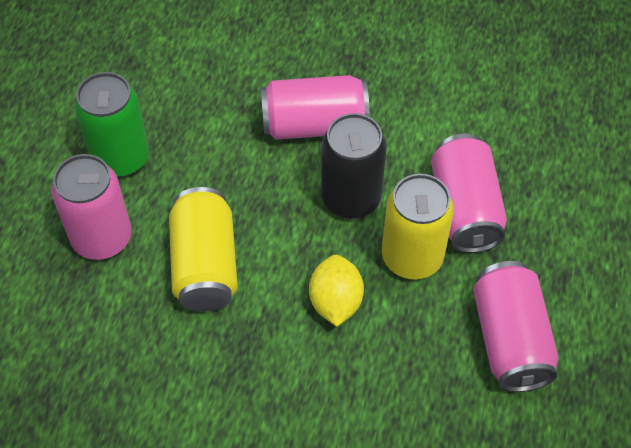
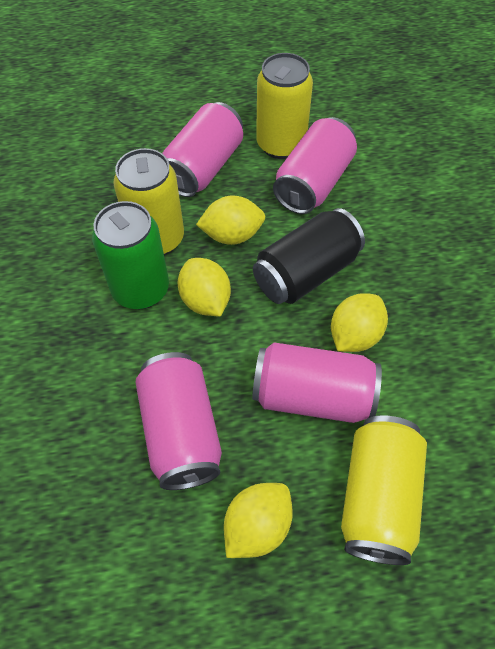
yellow can: 2 -> 3
yellow lemon: 1 -> 4

